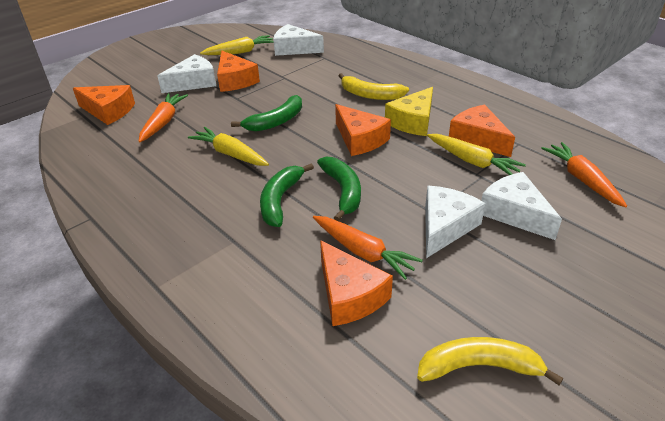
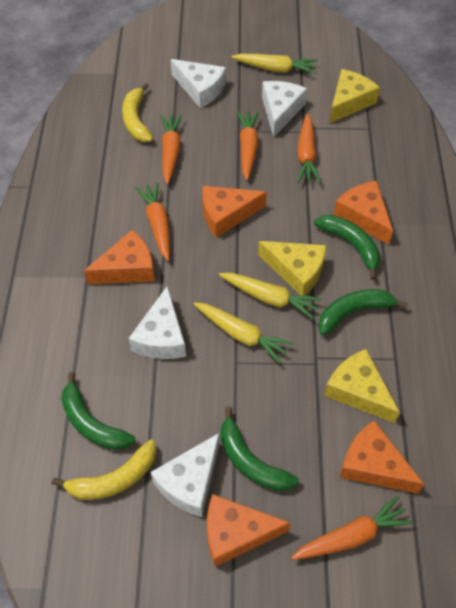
green banana: 3 -> 4
orange carrot: 3 -> 5
yellow cheese: 1 -> 3

